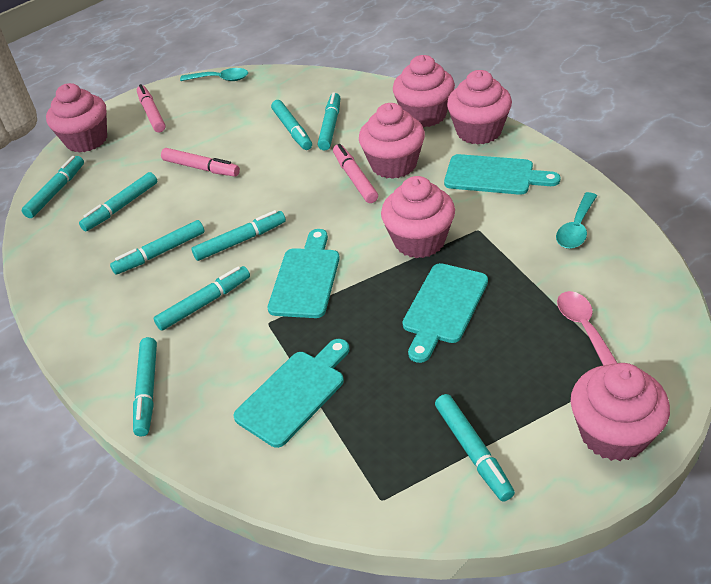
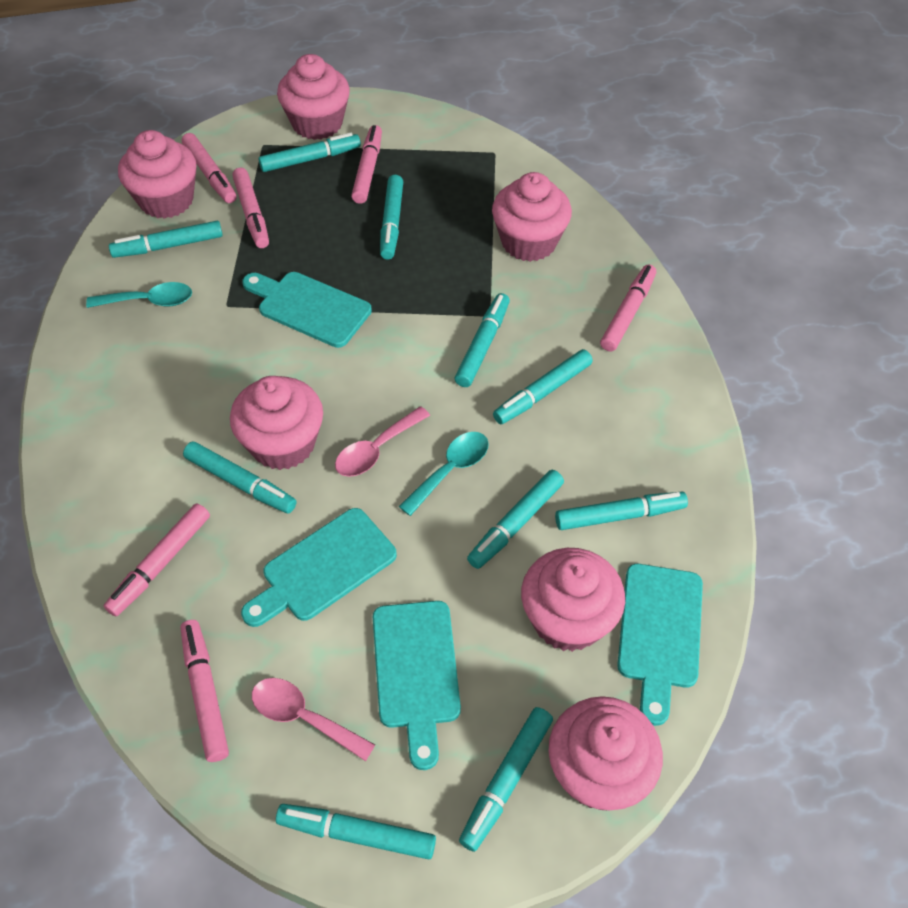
pink marker: 3 -> 6
pink spoon: 1 -> 2
turquoise marker: 9 -> 10

